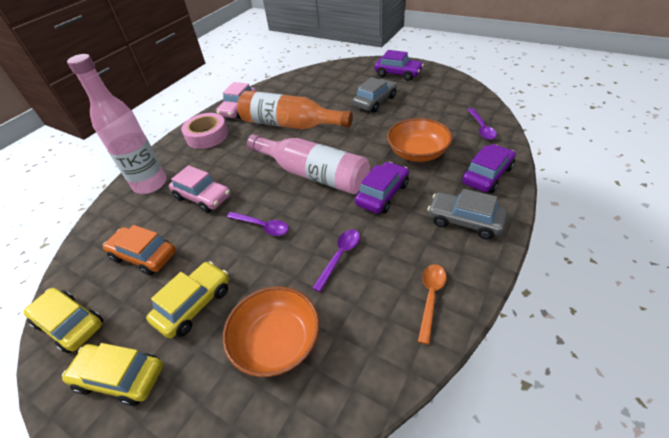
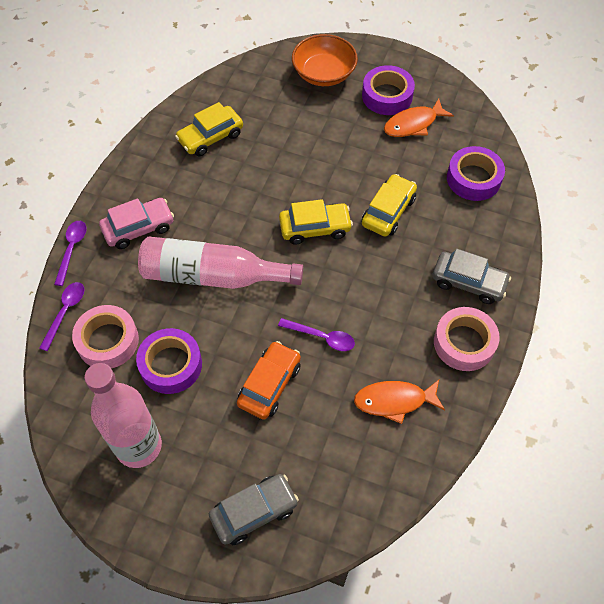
orange bottle: 1 -> 0
orange bowl: 2 -> 1
orange fish: 0 -> 2
orange spoon: 1 -> 0
pink car: 2 -> 1
pink tape: 1 -> 2
purple car: 3 -> 0
purple tape: 0 -> 3

